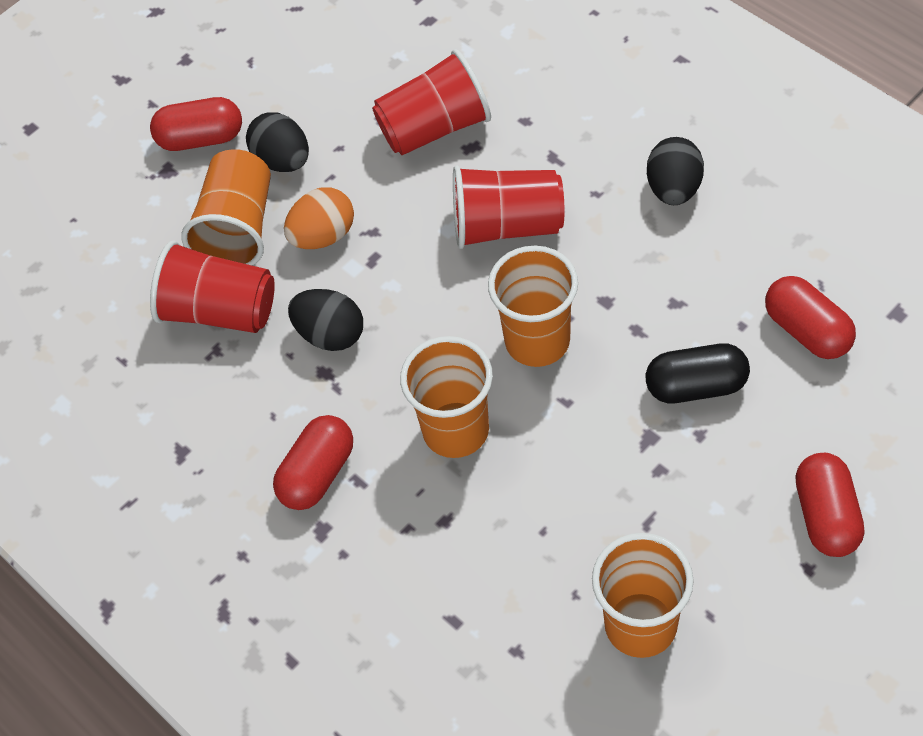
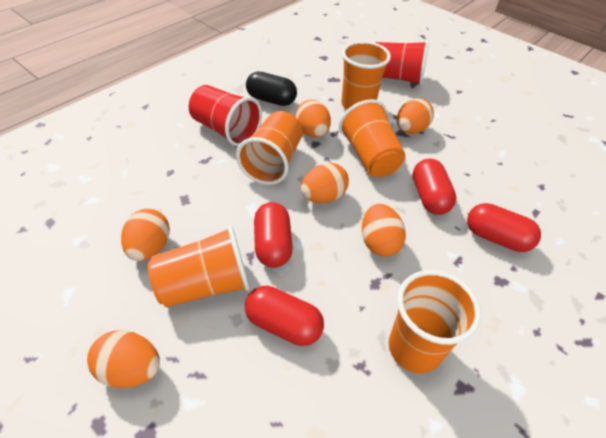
black egg: 3 -> 0
orange cup: 4 -> 5
orange egg: 1 -> 6
red cup: 3 -> 2

